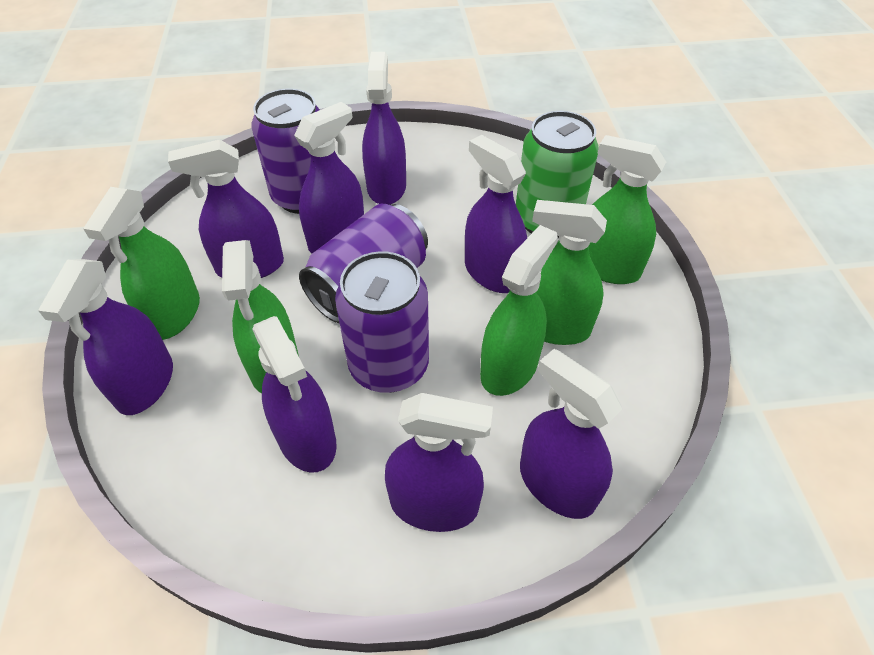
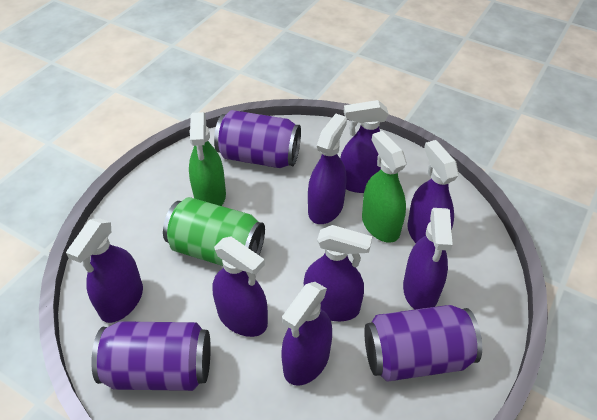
green spray bottle: 5 -> 2

